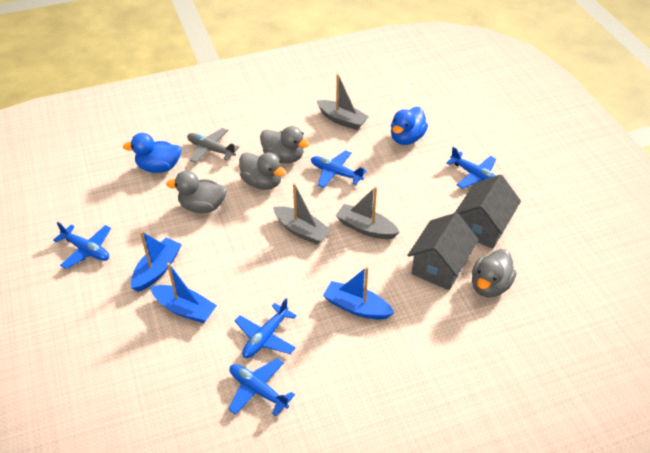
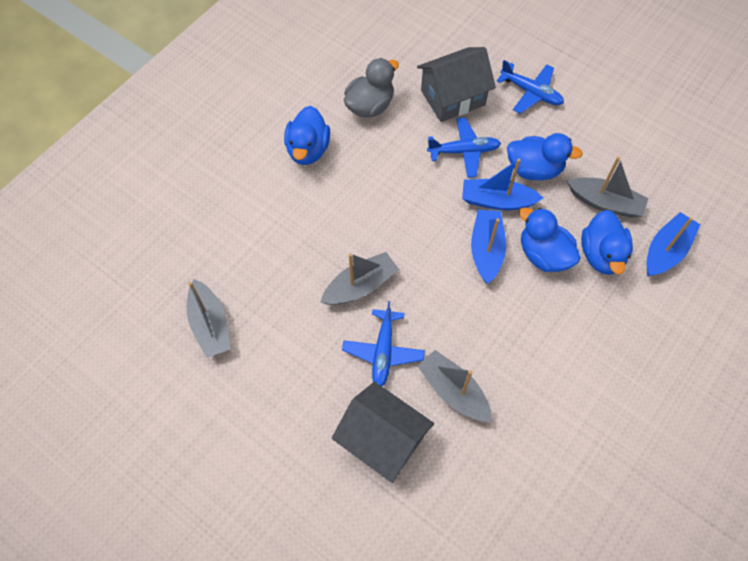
blue duck: 2 -> 4
blue plane: 5 -> 3
grey boat: 3 -> 4
grey duck: 4 -> 1
grey plane: 1 -> 0

